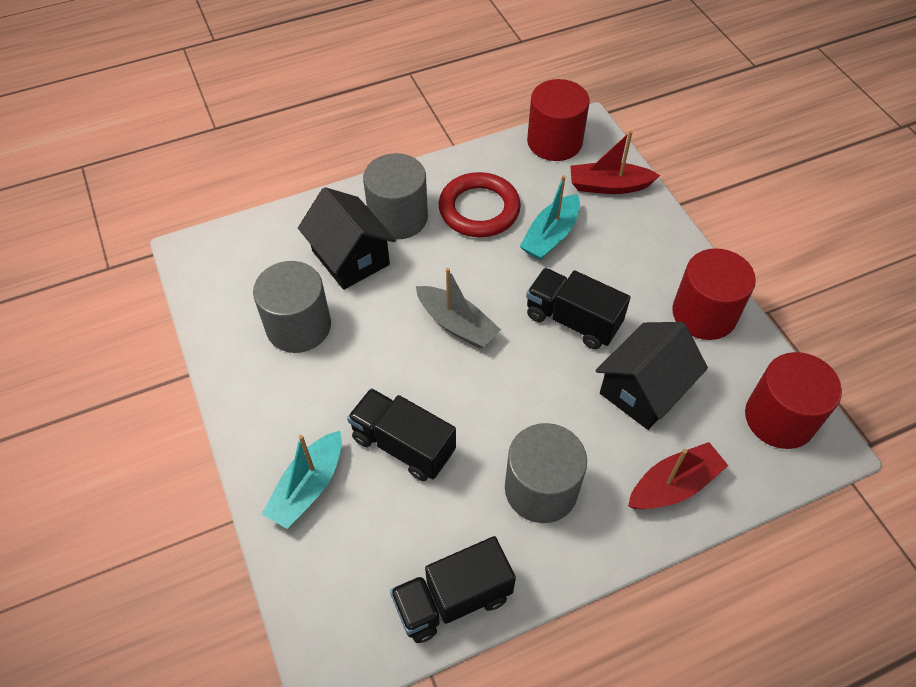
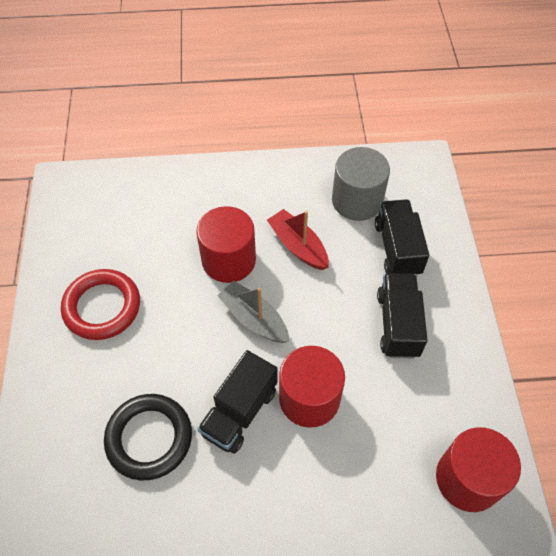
black house: 2 -> 0
black ring: 0 -> 1
grey cylinder: 3 -> 1
red boat: 2 -> 1
turquoise boat: 2 -> 0

